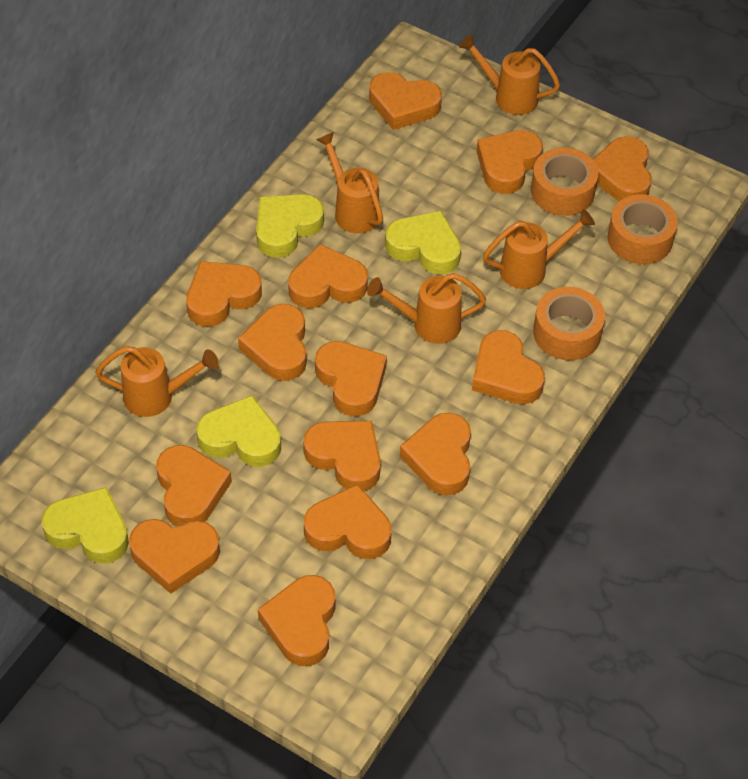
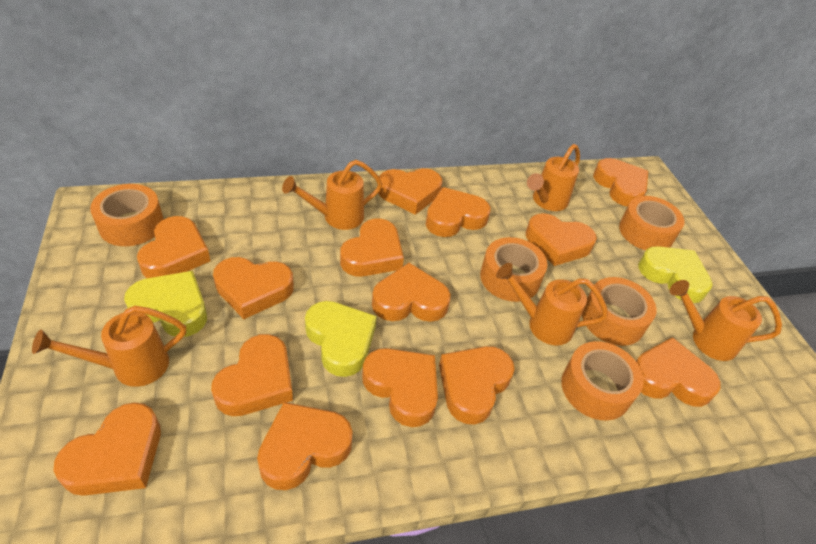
orange tape: 3 -> 5
yellow heart: 4 -> 3

